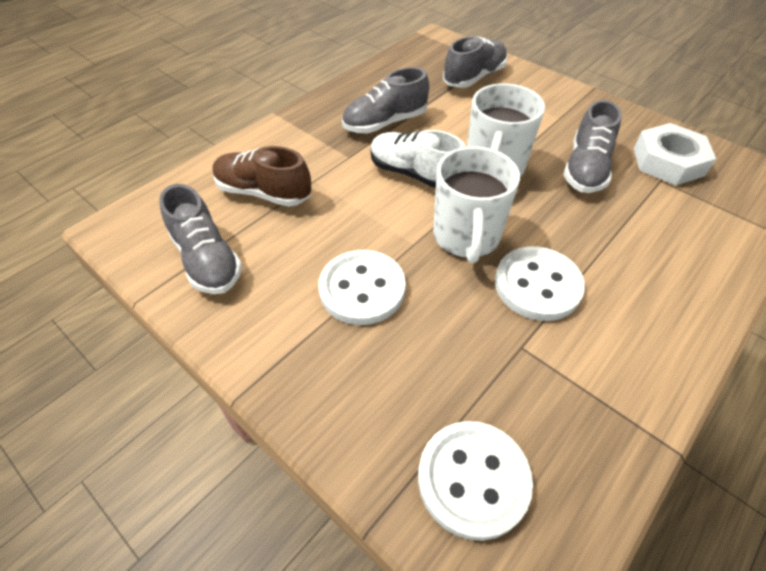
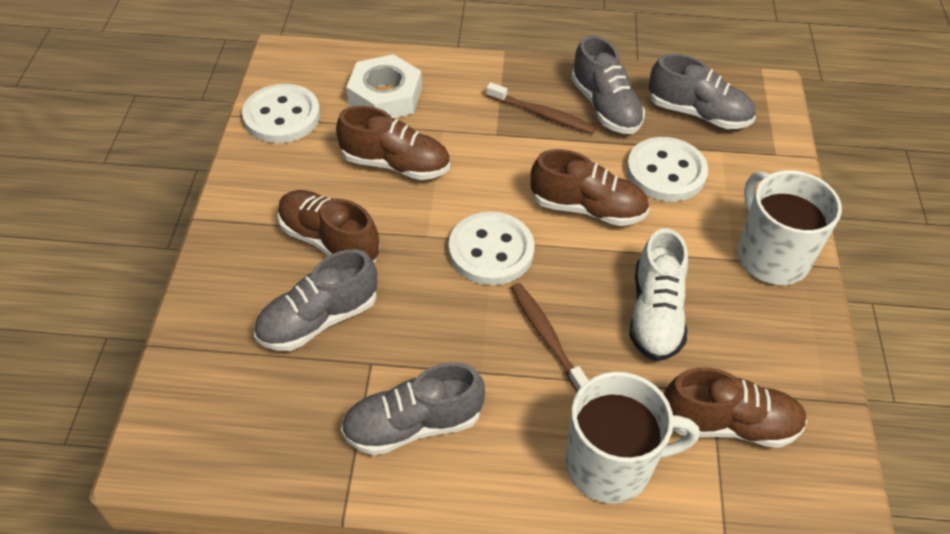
brown shoe: 1 -> 4
brown toothbrush: 0 -> 2

